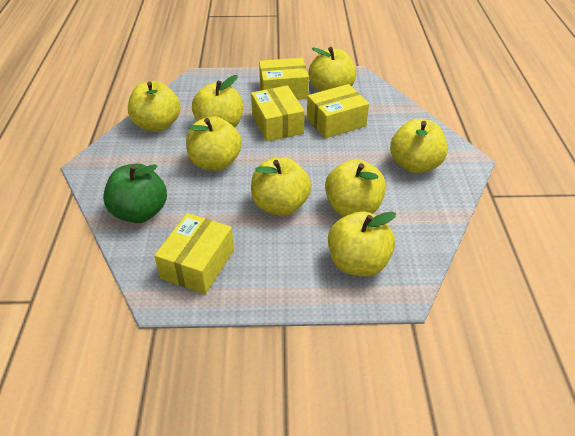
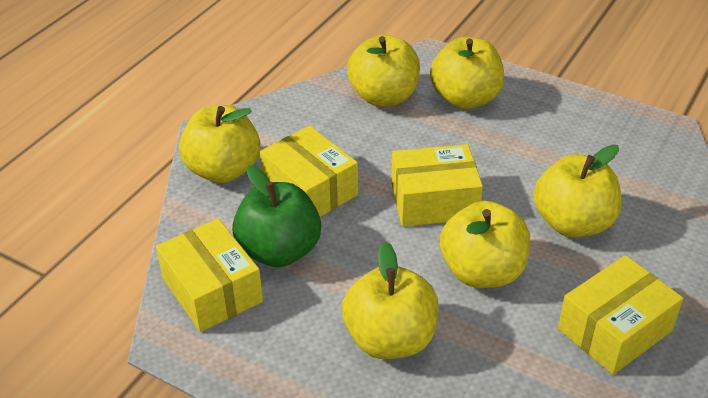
yellow apple: 8 -> 6

